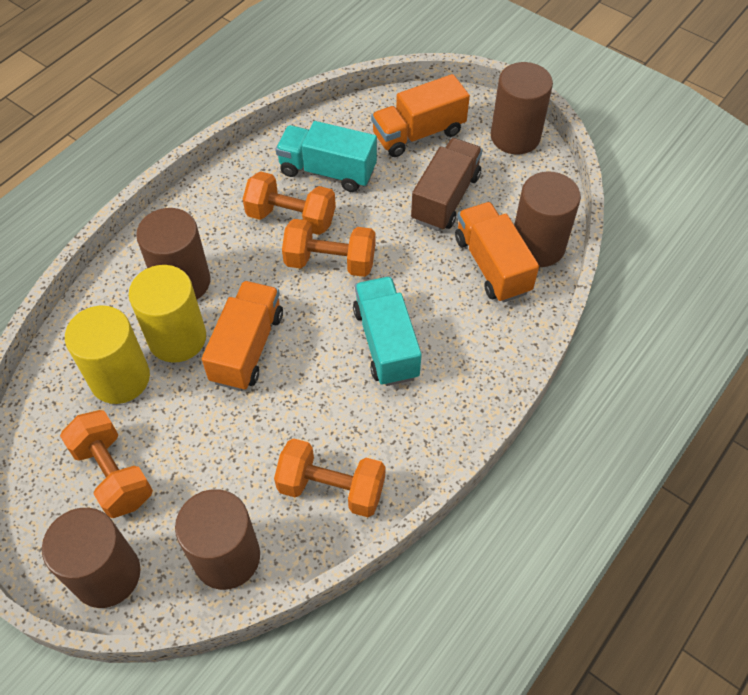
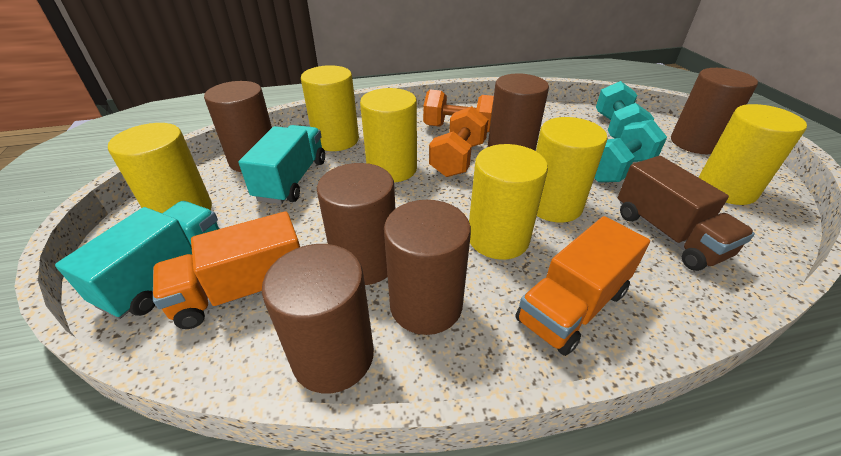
brown cylinder: 5 -> 6
orange dumbbell: 4 -> 2
orange truck: 3 -> 2
turquoise dumbbell: 0 -> 2
yellow cylinder: 2 -> 6

